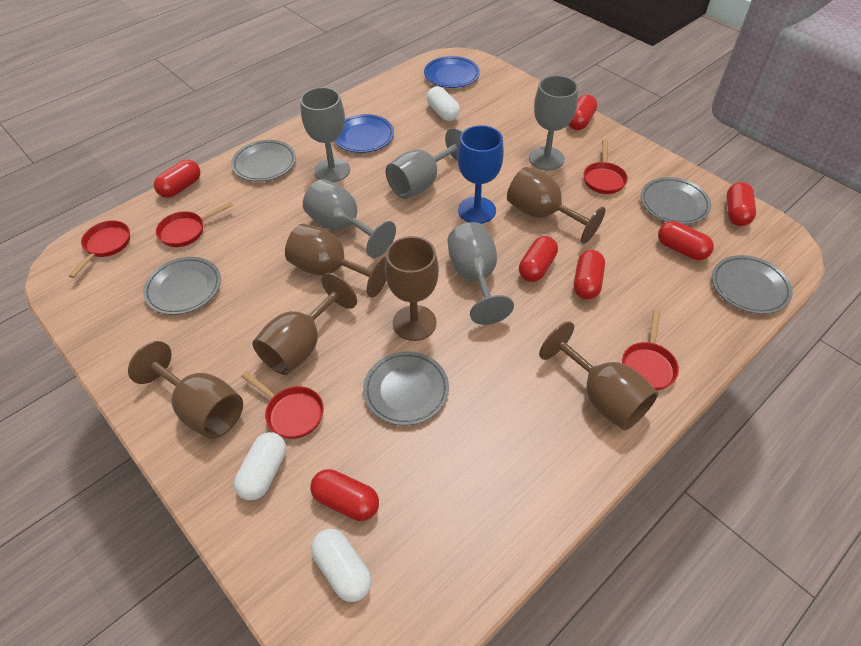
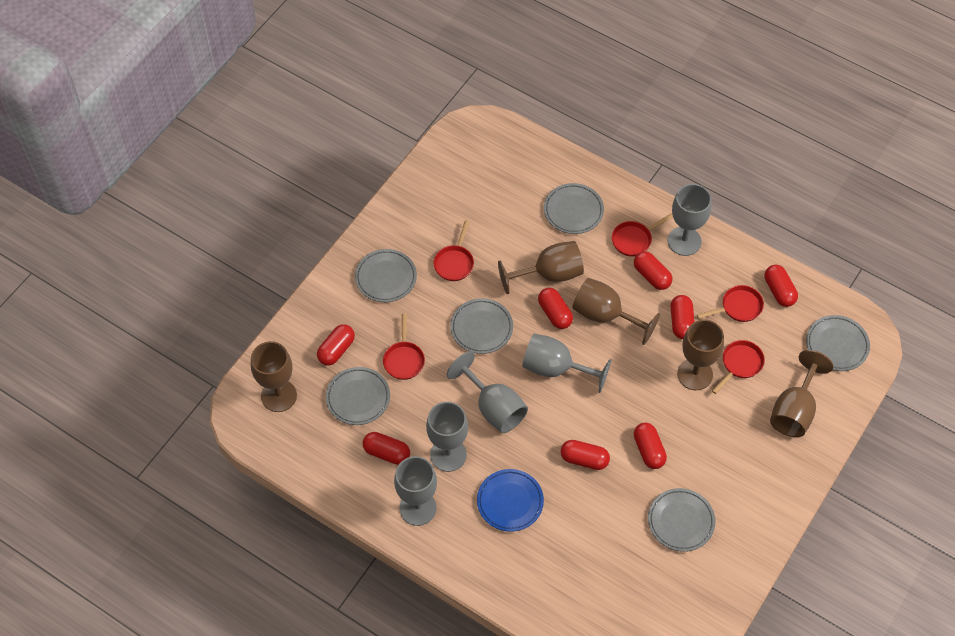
blue goblet: 1 -> 0
blue plate: 2 -> 1
brown goblet: 6 -> 5
grey plate: 5 -> 6
red capsule: 7 -> 8
white capsule: 3 -> 0

